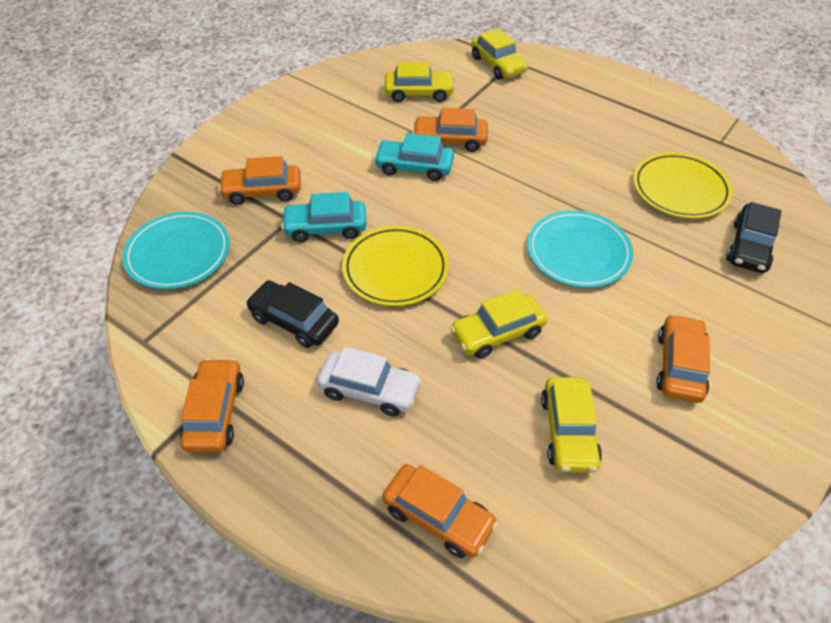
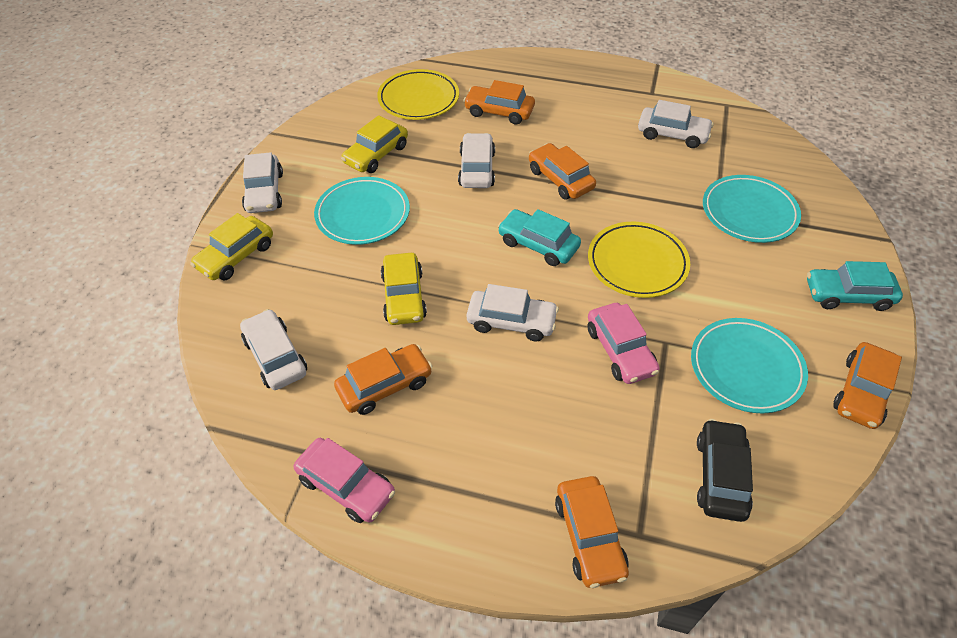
black car: 2 -> 1
pink car: 0 -> 2
turquoise plate: 2 -> 3
white car: 1 -> 5
yellow car: 4 -> 3

